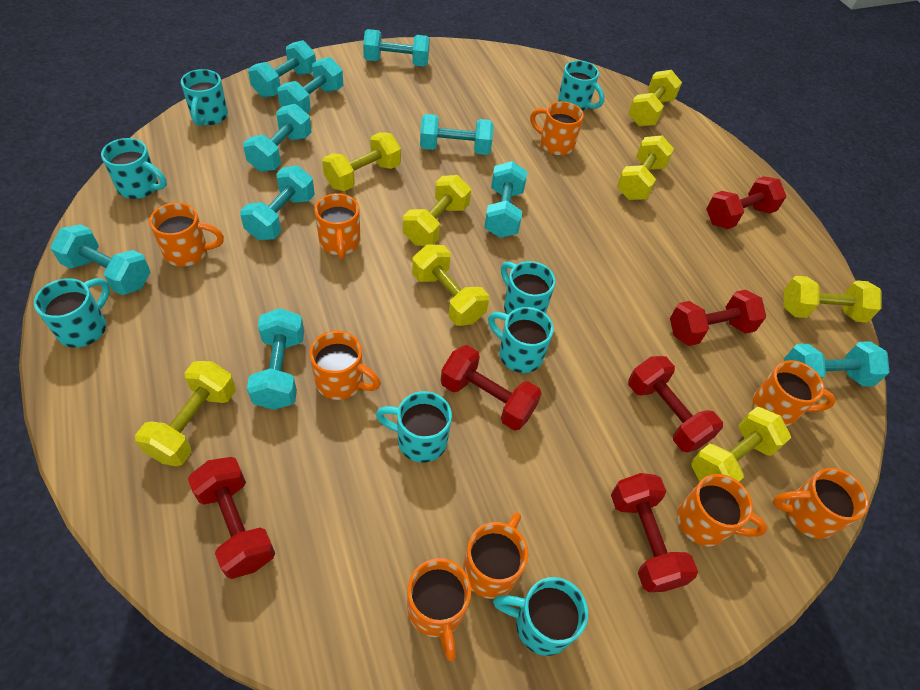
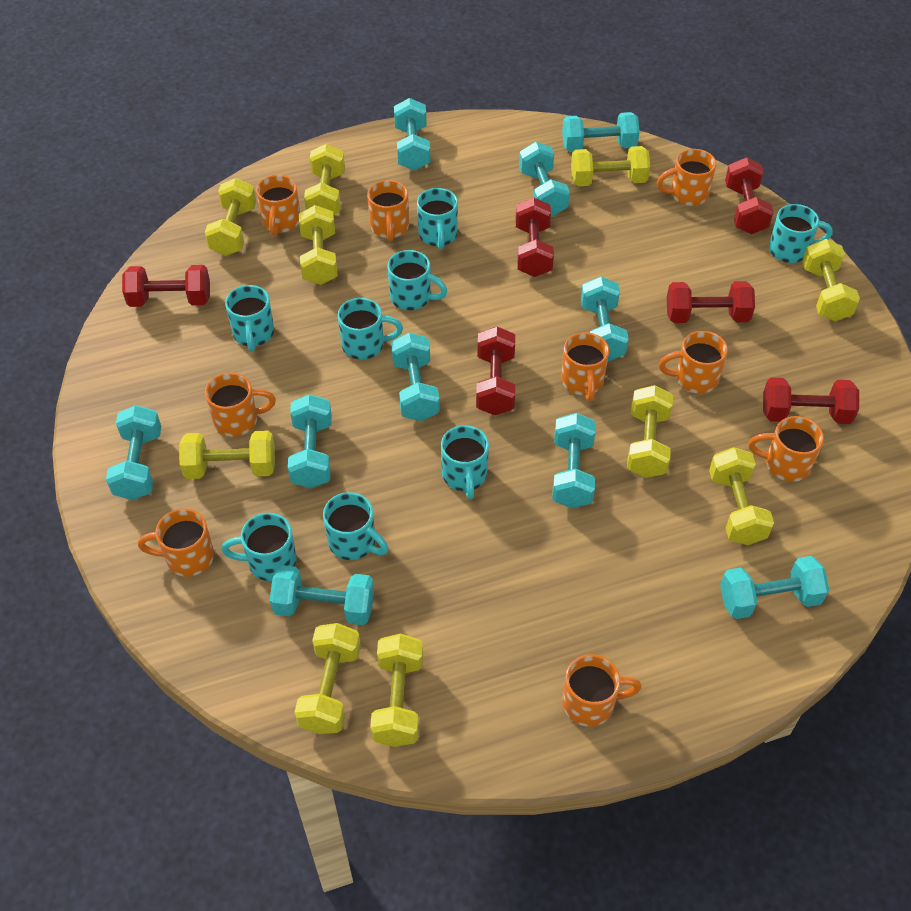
yellow dumbbell: 8 -> 10

